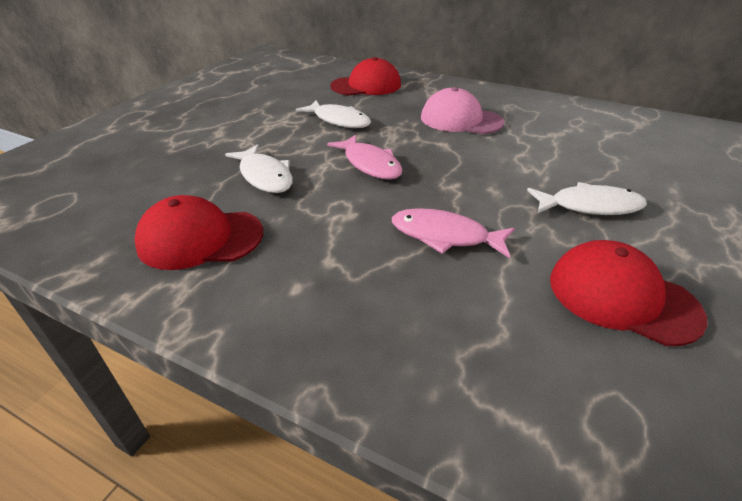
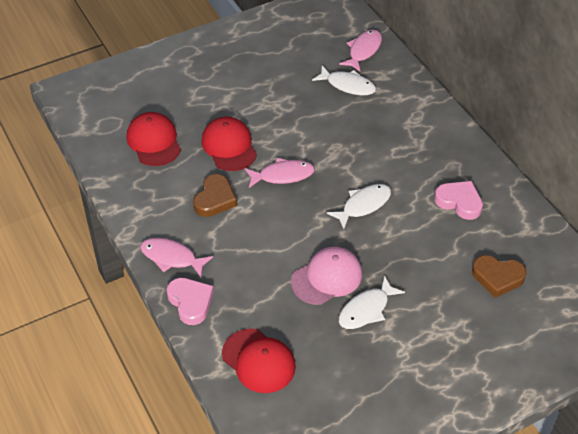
brown heart: 0 -> 2
pink fish: 2 -> 3
pink heart: 0 -> 2

